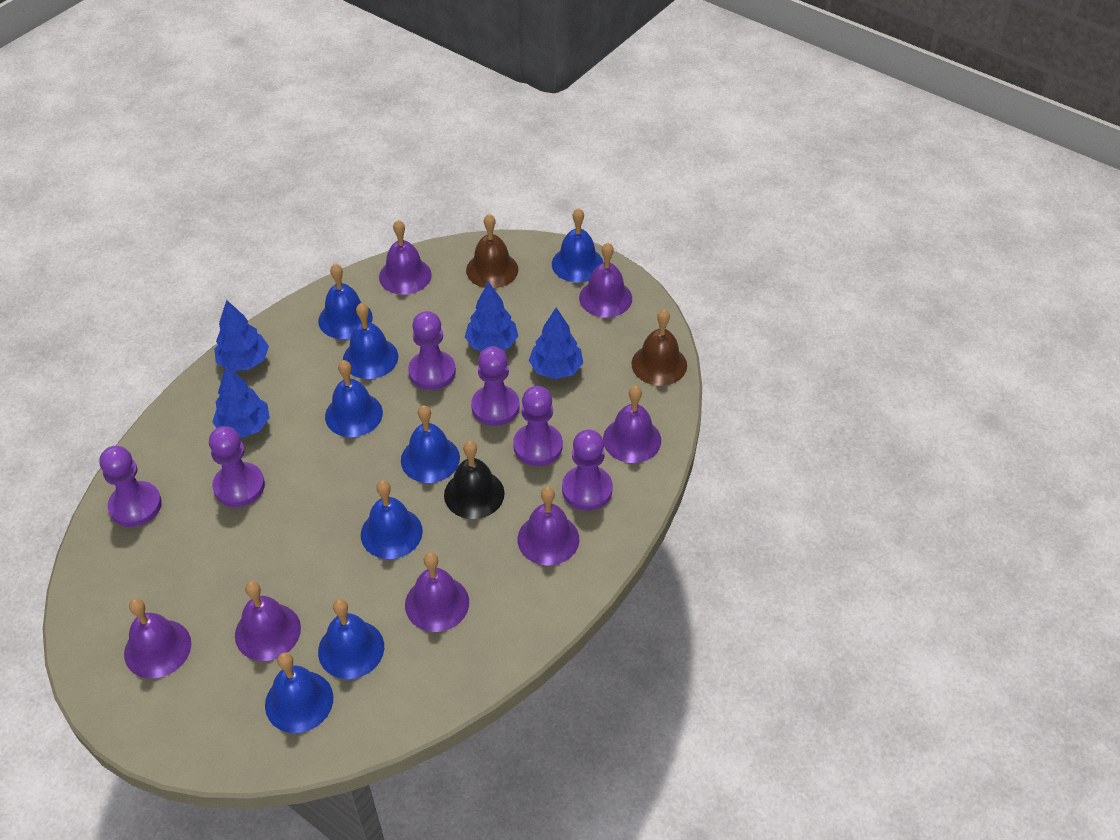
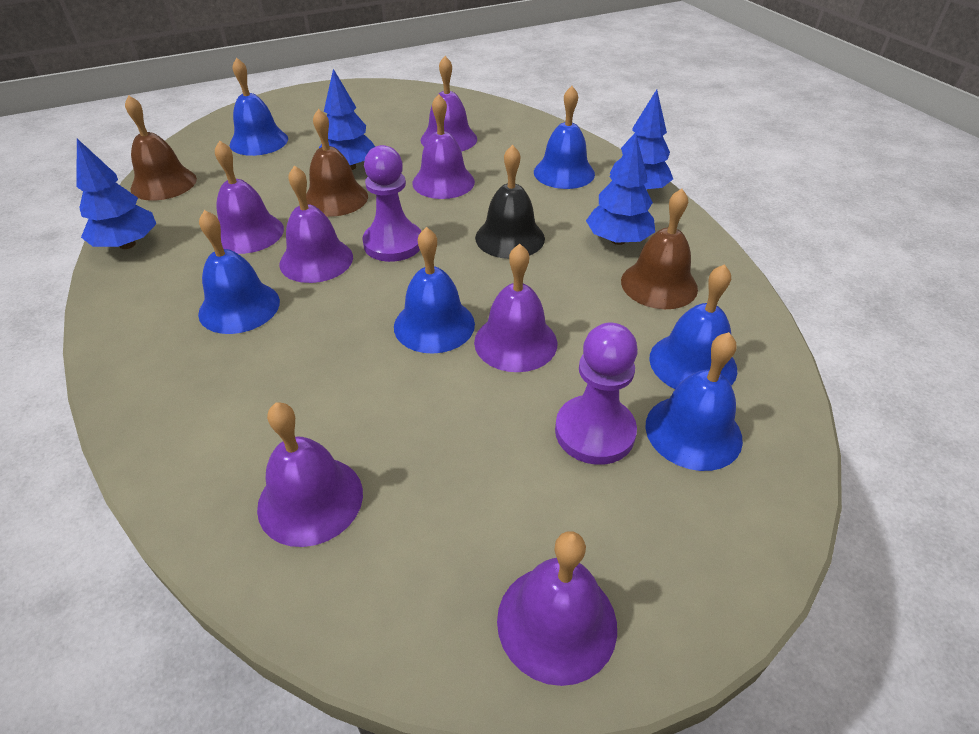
blue bell: 8 -> 6
brown bell: 2 -> 3
purple pawn: 6 -> 2

